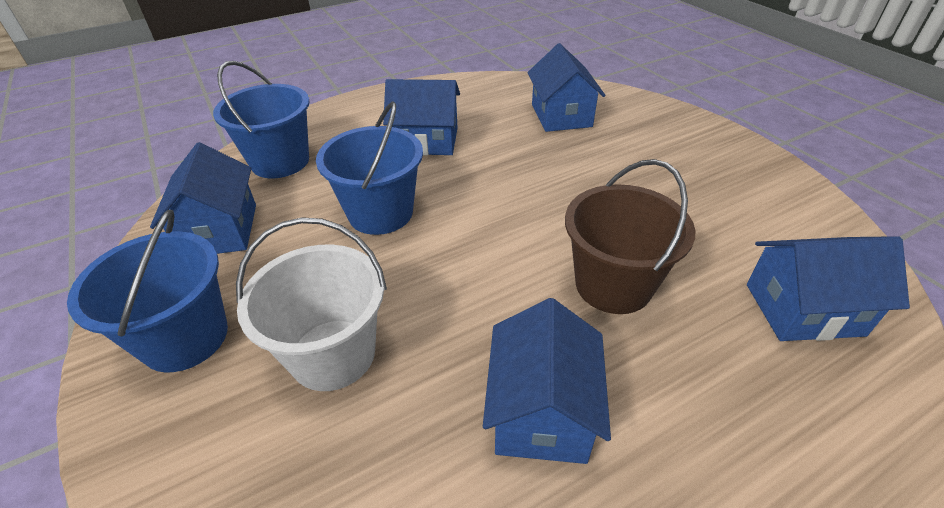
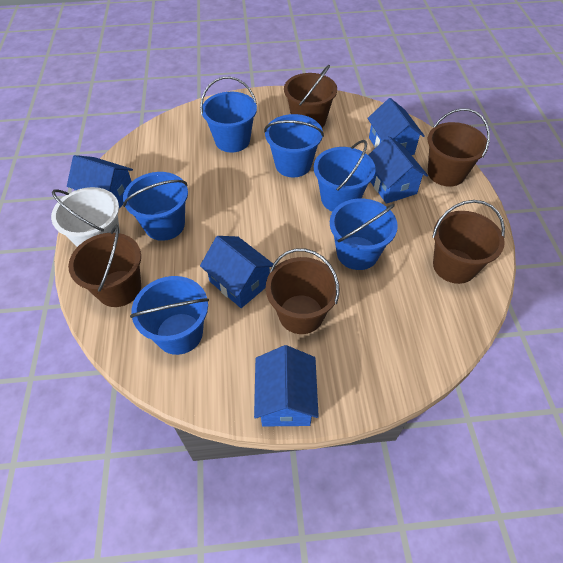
blue bucket: 3 -> 6
brown bucket: 1 -> 5

